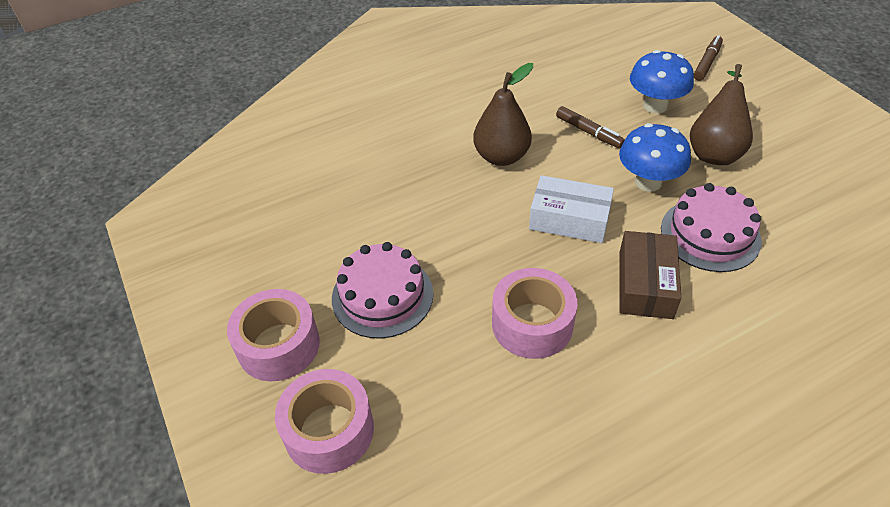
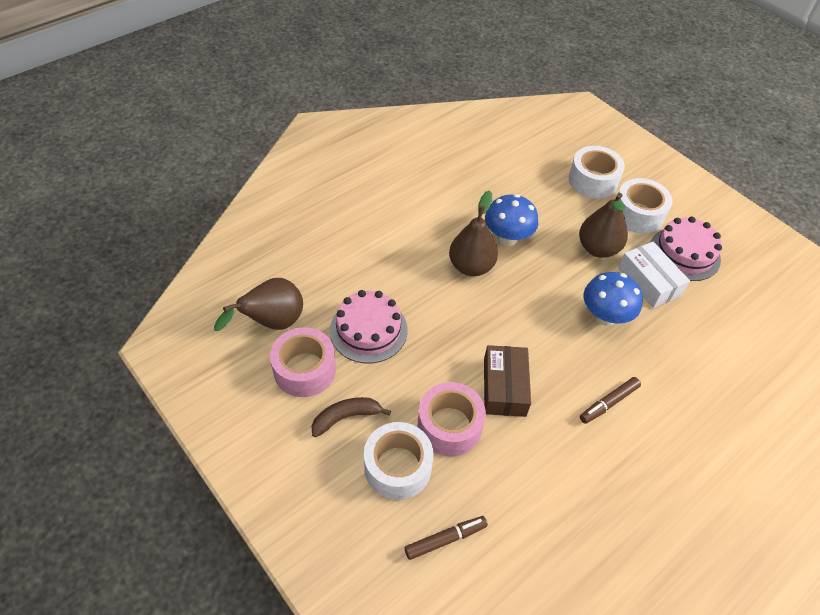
brown banana: 0 -> 1
brown pear: 2 -> 3
pink tape: 3 -> 2
white tape: 0 -> 3

